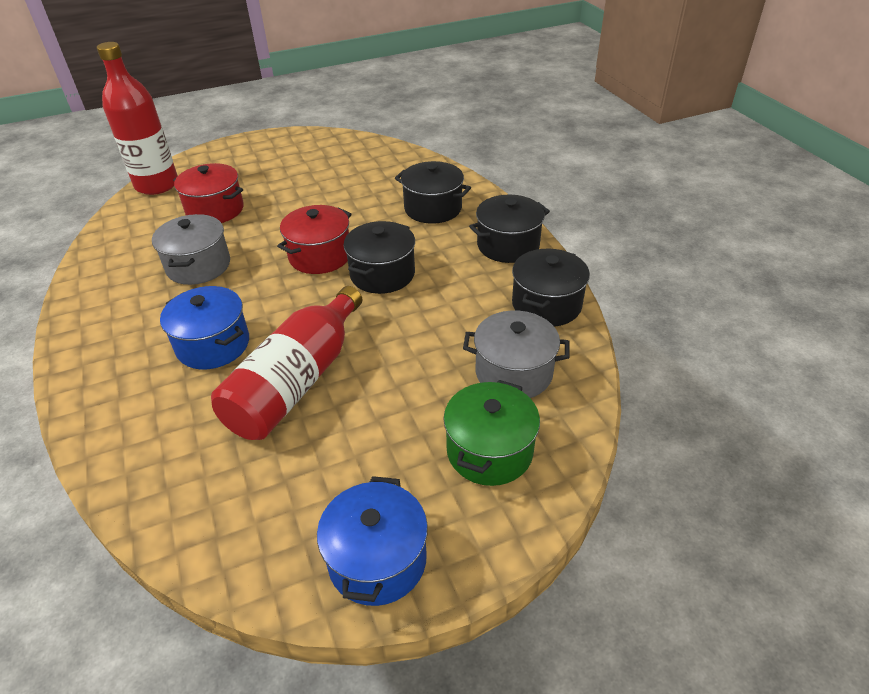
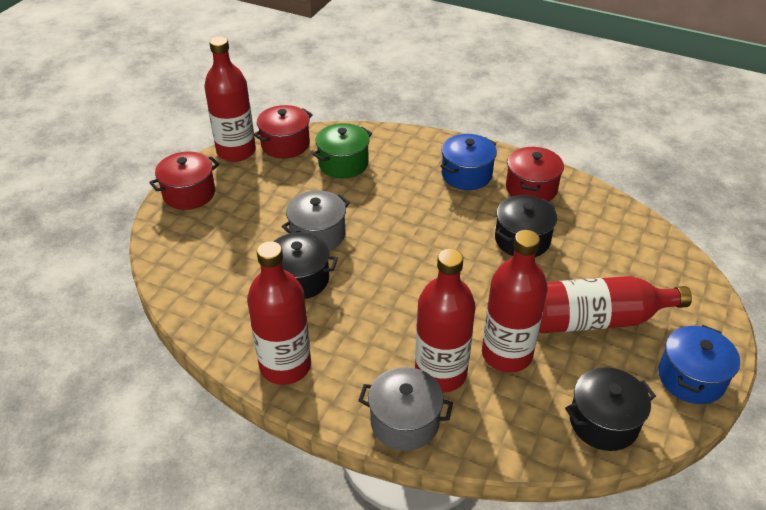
black pot: 4 -> 3
red bottle: 2 -> 5
red pot: 2 -> 3

